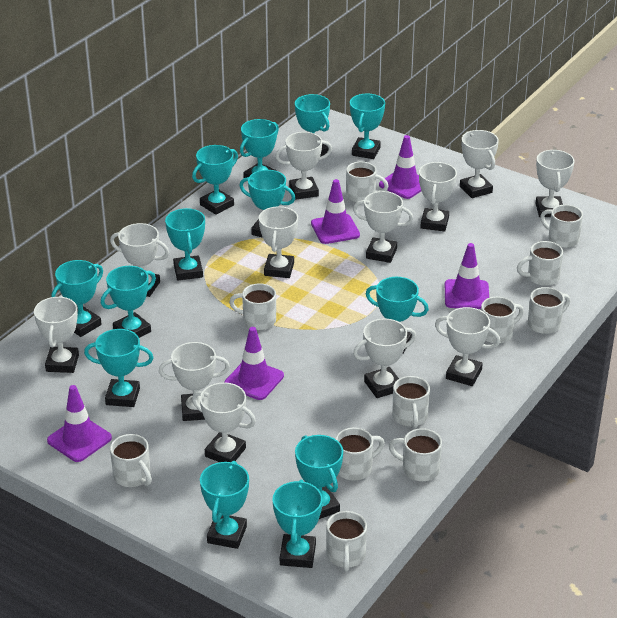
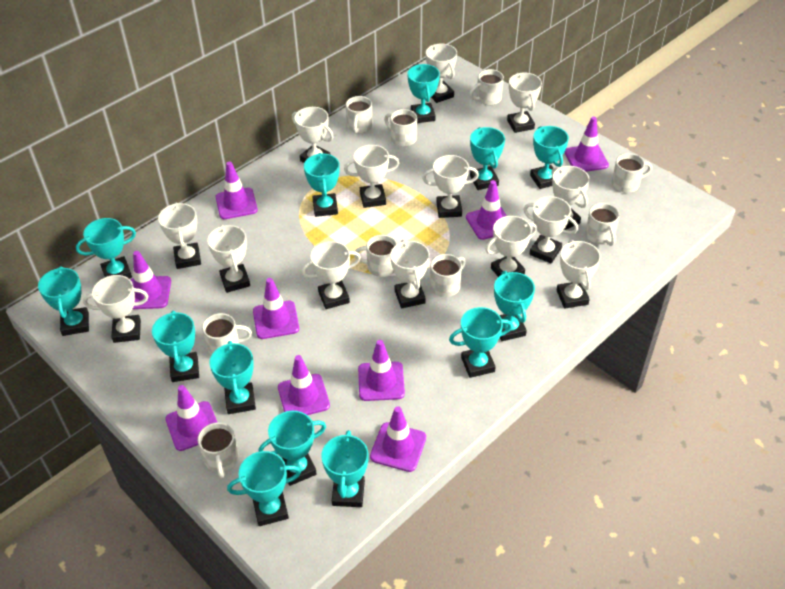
purple traffic cone: 5 -> 9
white mug: 11 -> 9
white trophy: 12 -> 14

